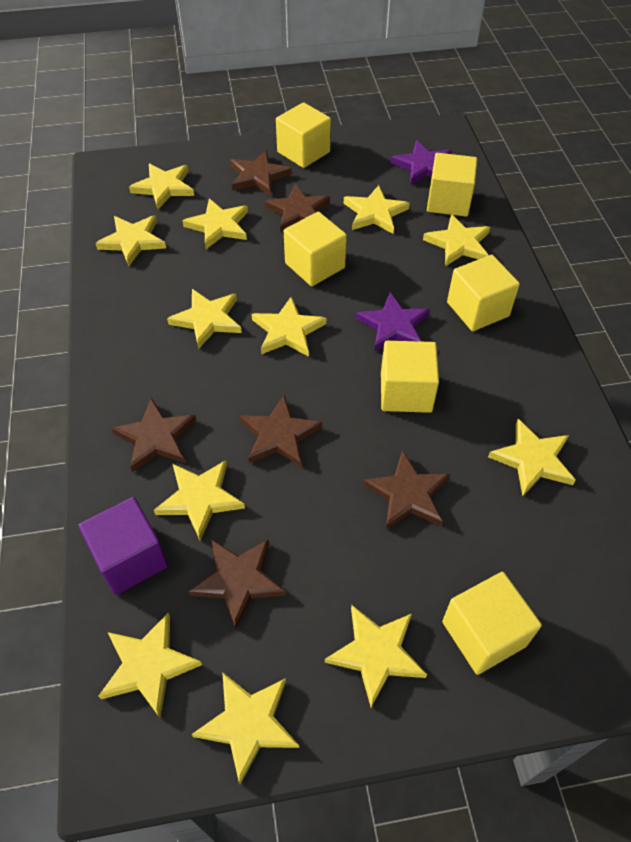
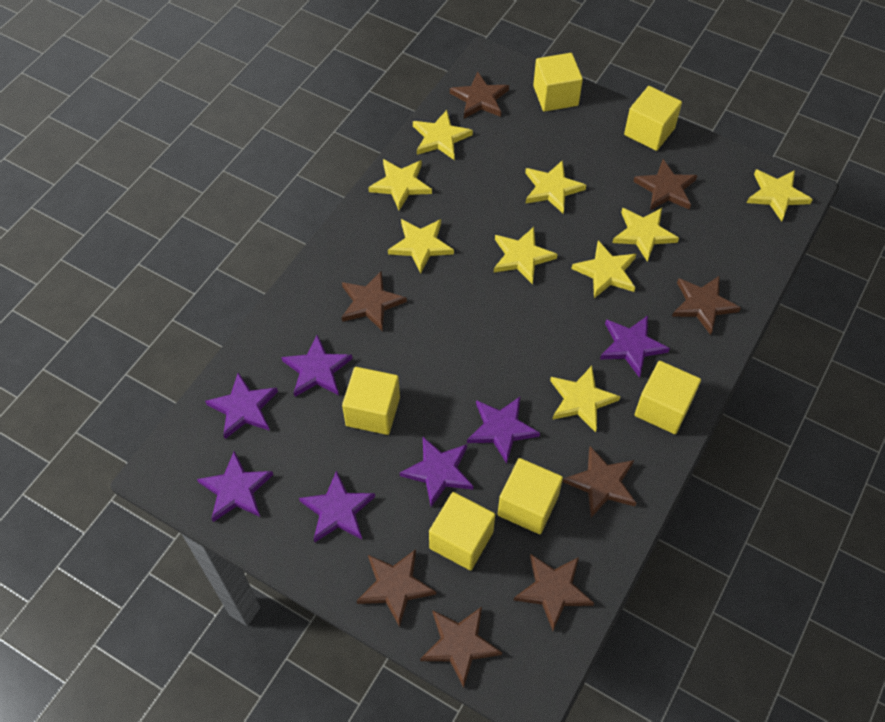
brown star: 6 -> 8
purple cube: 1 -> 0
purple star: 2 -> 7
yellow star: 12 -> 9

